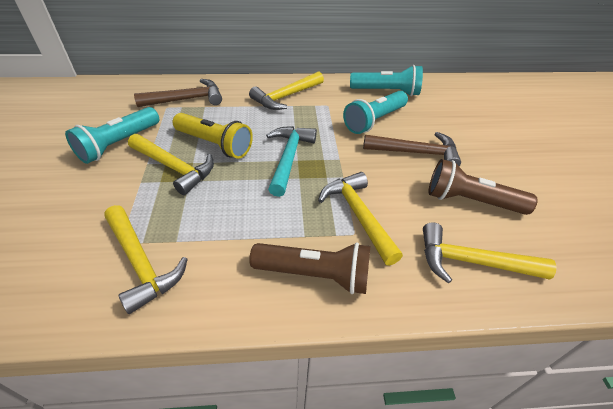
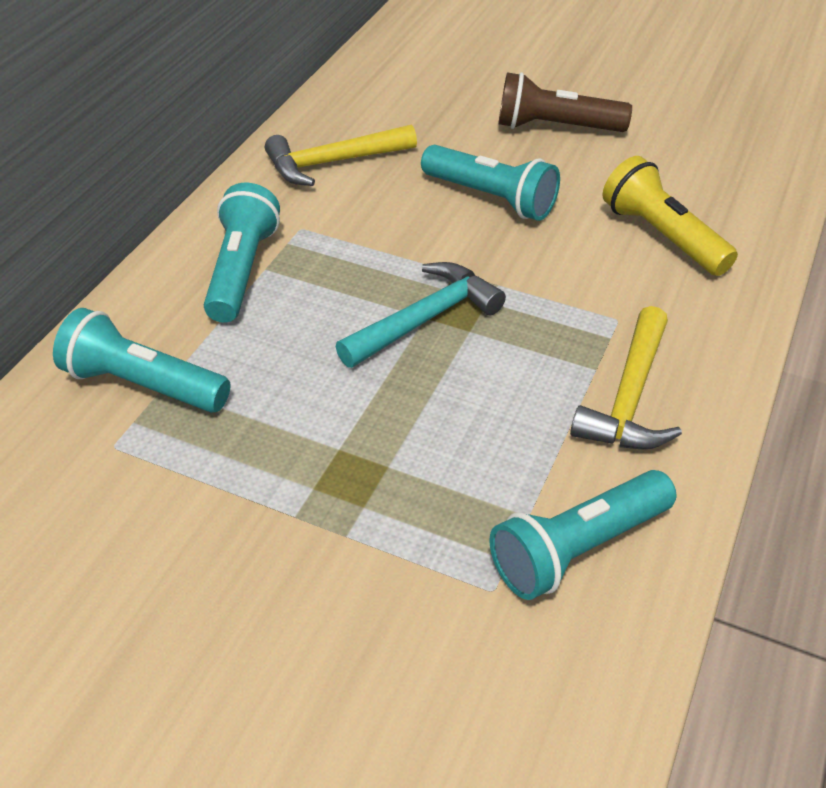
brown flashlight: 2 -> 1
brown hammer: 2 -> 0
turquoise flashlight: 3 -> 4
yellow hammer: 5 -> 2

